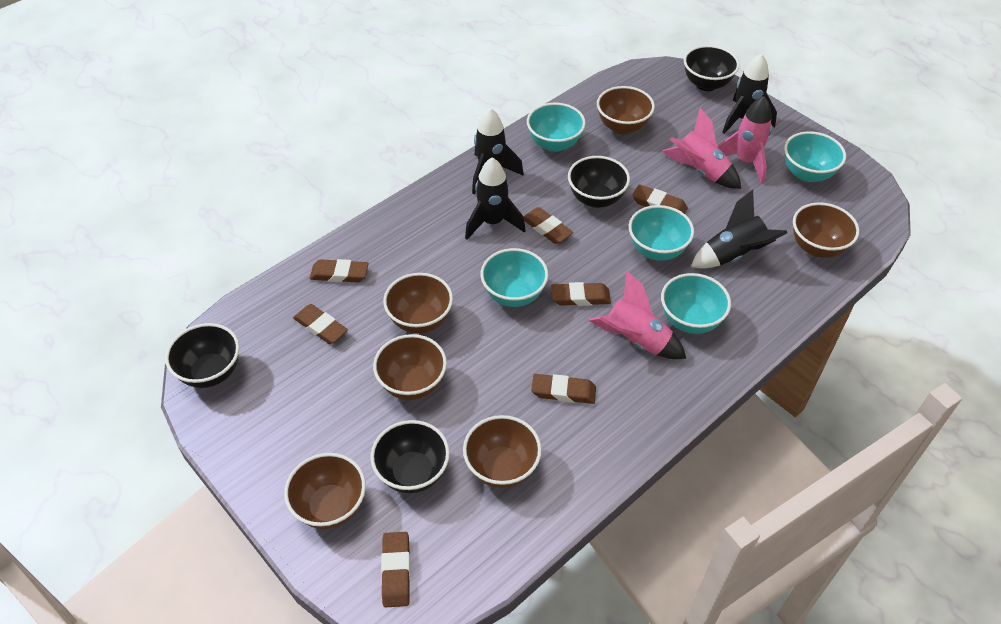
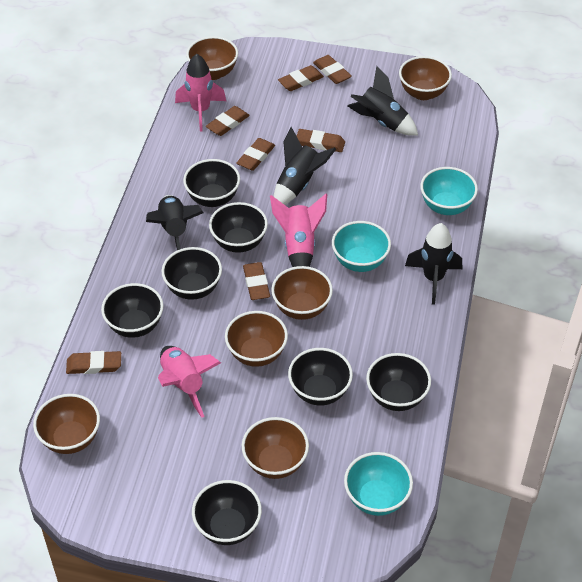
black bowl: 4 -> 7
turquoise bowl: 5 -> 3

